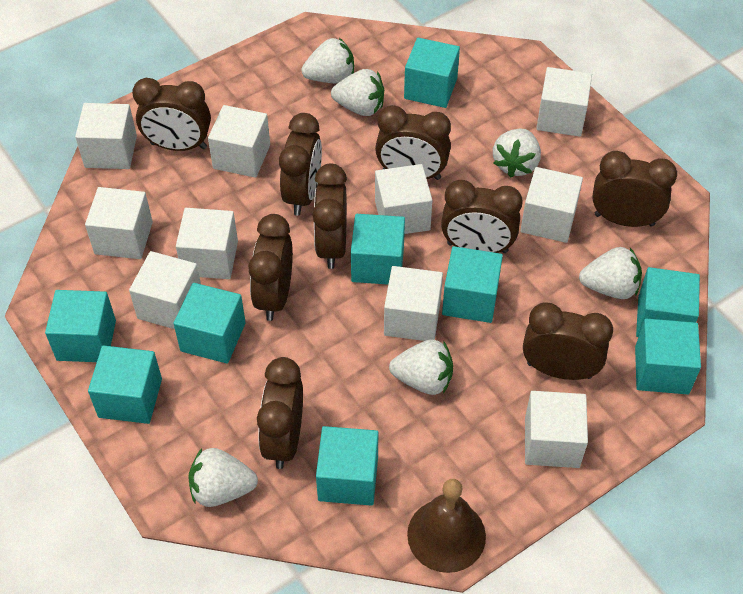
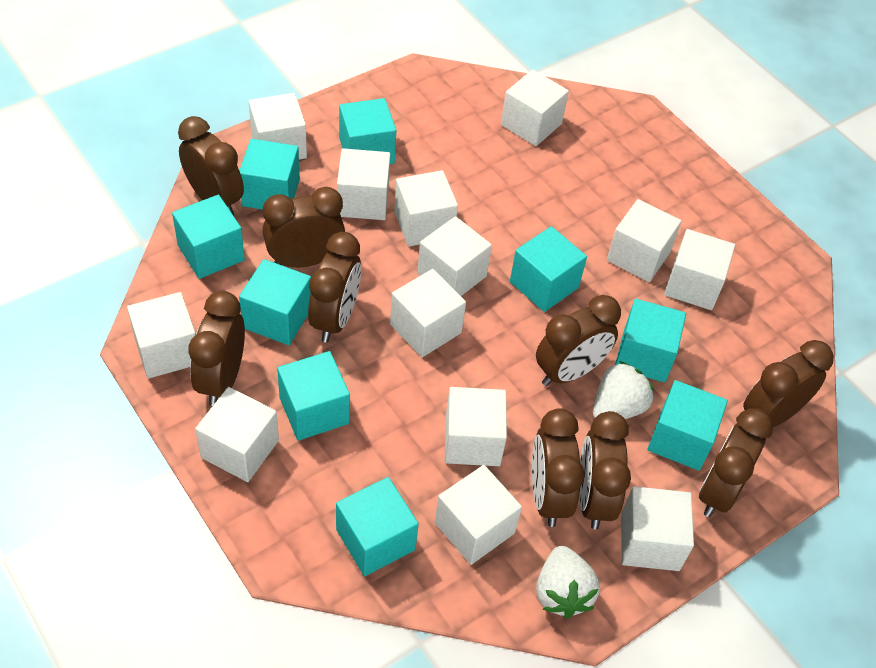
brown bell: 1 -> 0
white cube: 10 -> 13
white strawberry: 6 -> 2

